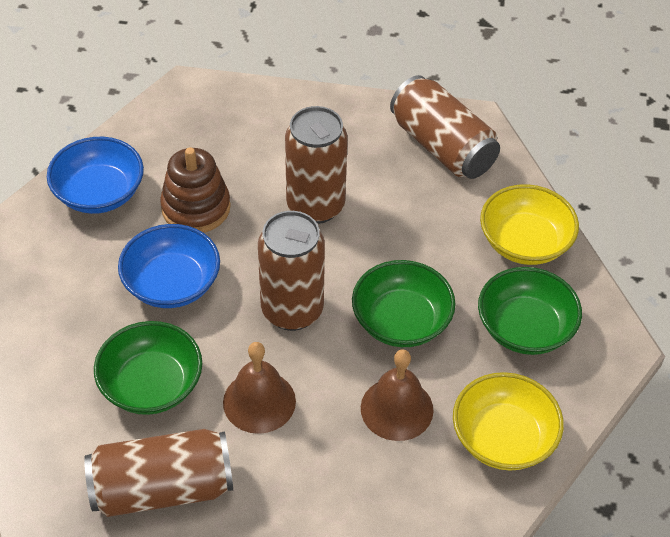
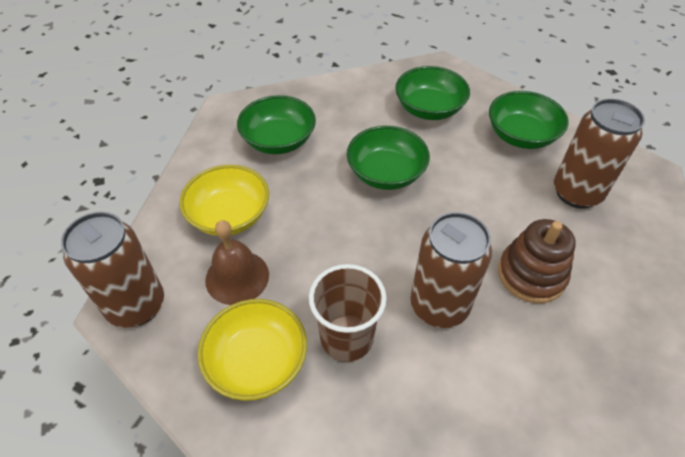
blue bowl: 2 -> 0
brown bell: 2 -> 1
brown can: 4 -> 3
brown cup: 0 -> 1
green bowl: 3 -> 4

